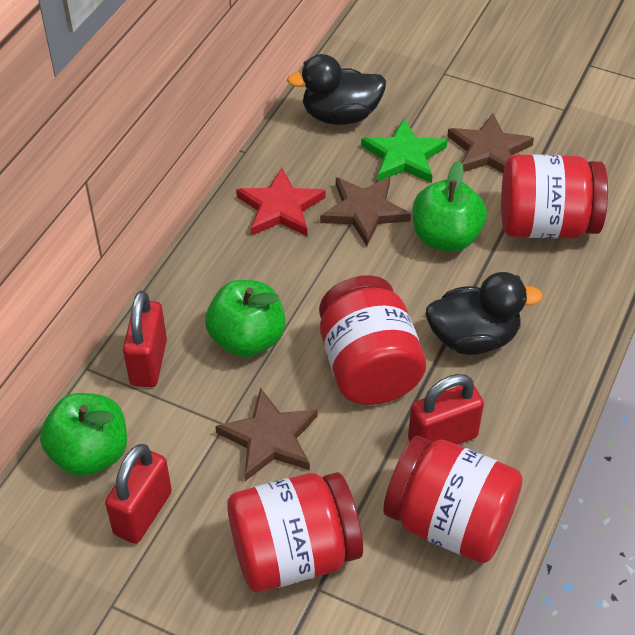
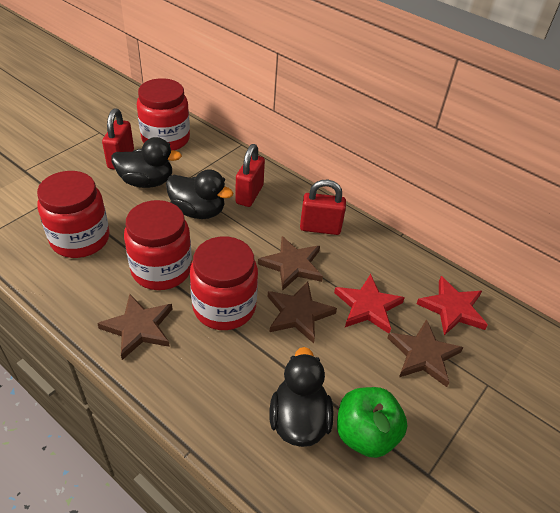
black duck: 2 -> 3
brown star: 3 -> 4
green apple: 3 -> 1
green star: 1 -> 0
red star: 1 -> 2

